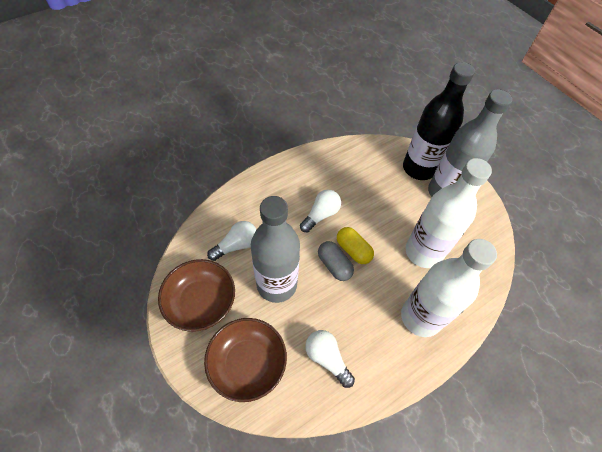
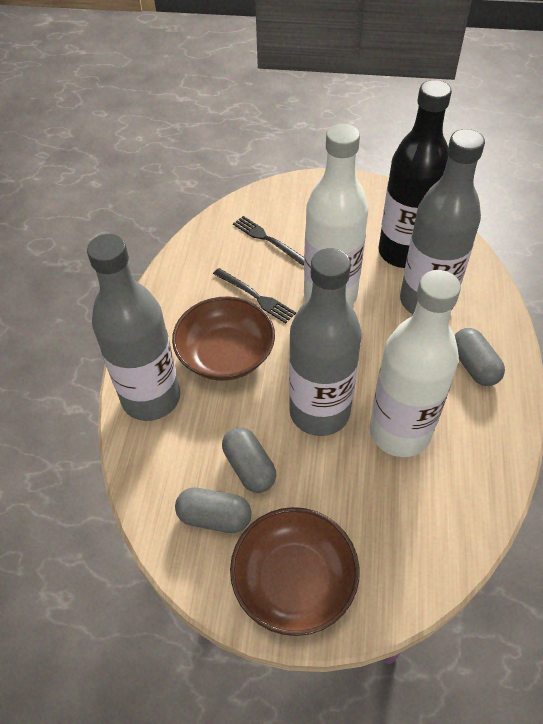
black fork: 0 -> 2
grey bottle: 2 -> 3
grey capsule: 1 -> 3
white light bulb: 3 -> 0
yellow capsule: 1 -> 0

